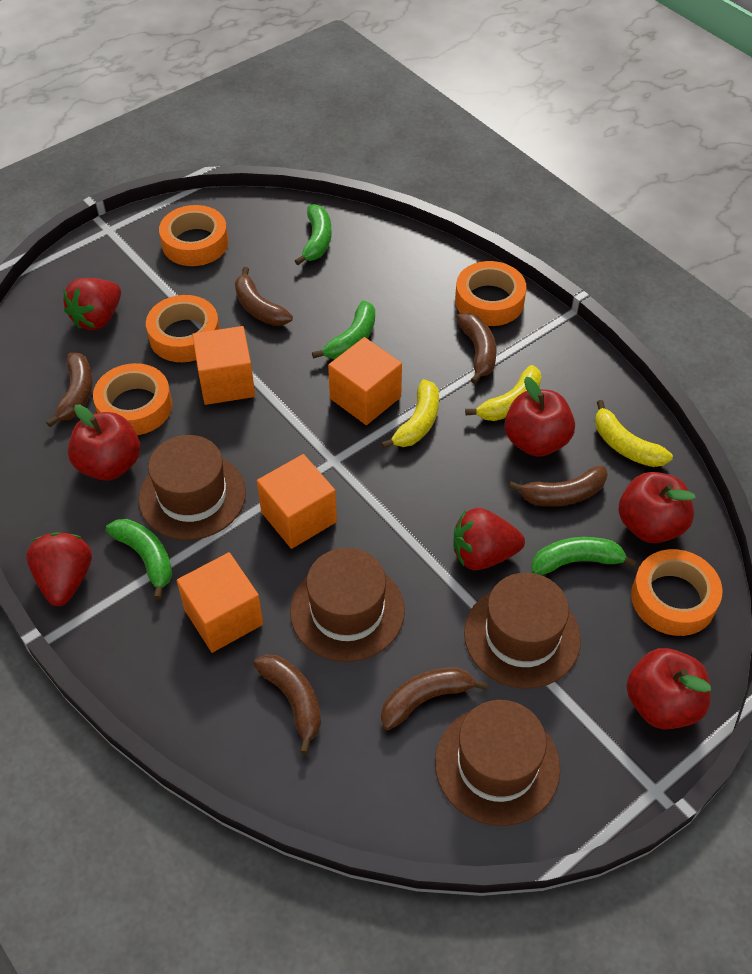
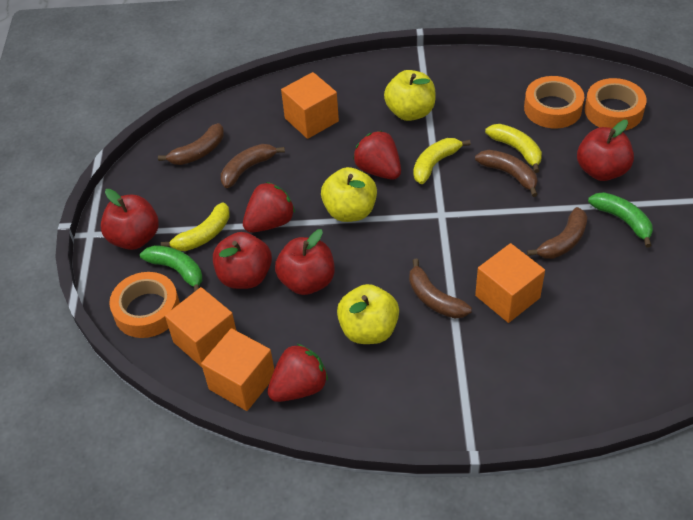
brown banana: 6 -> 5
brown hat: 4 -> 0
green banana: 4 -> 2
orange tape: 5 -> 3
yellow apple: 0 -> 3

